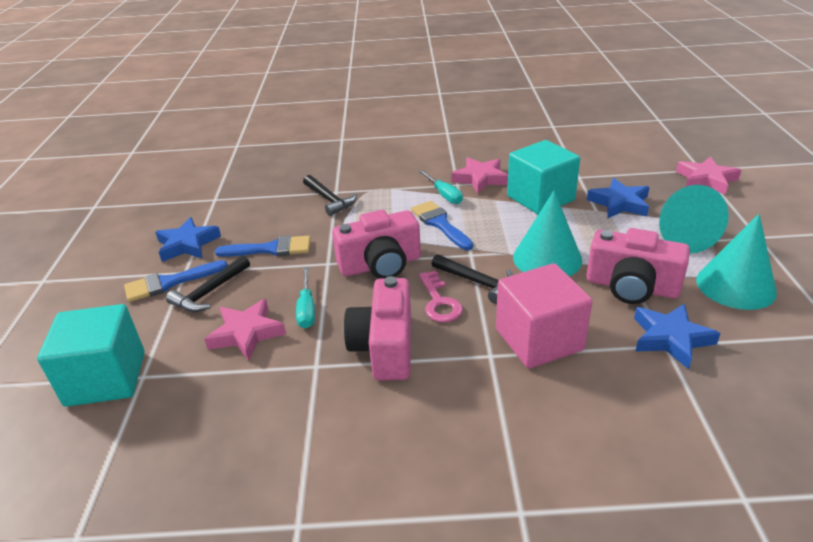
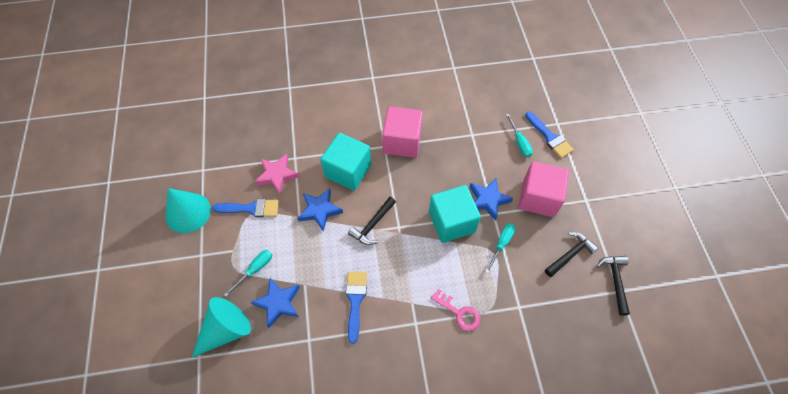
pink camera: 3 -> 0
pink cube: 1 -> 2
pink star: 3 -> 1
turquoise cone: 3 -> 2
turquoise screwdriver: 2 -> 3

